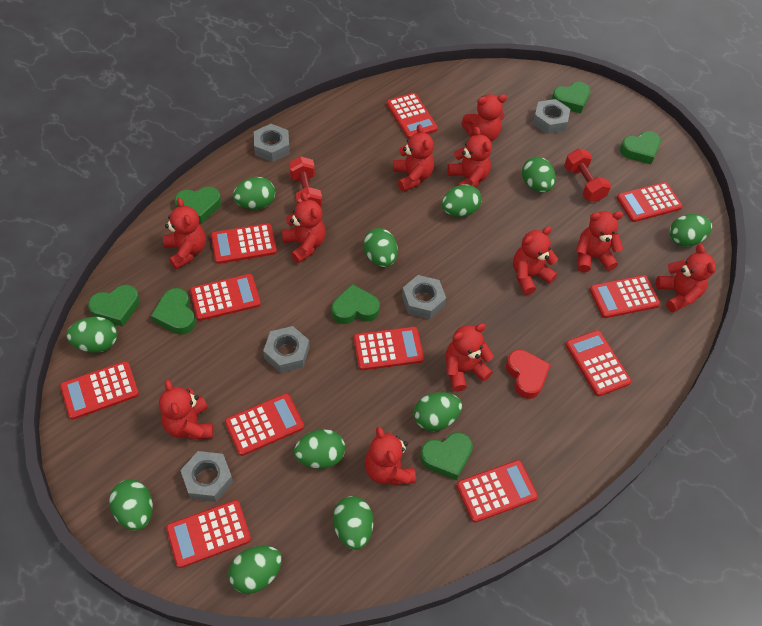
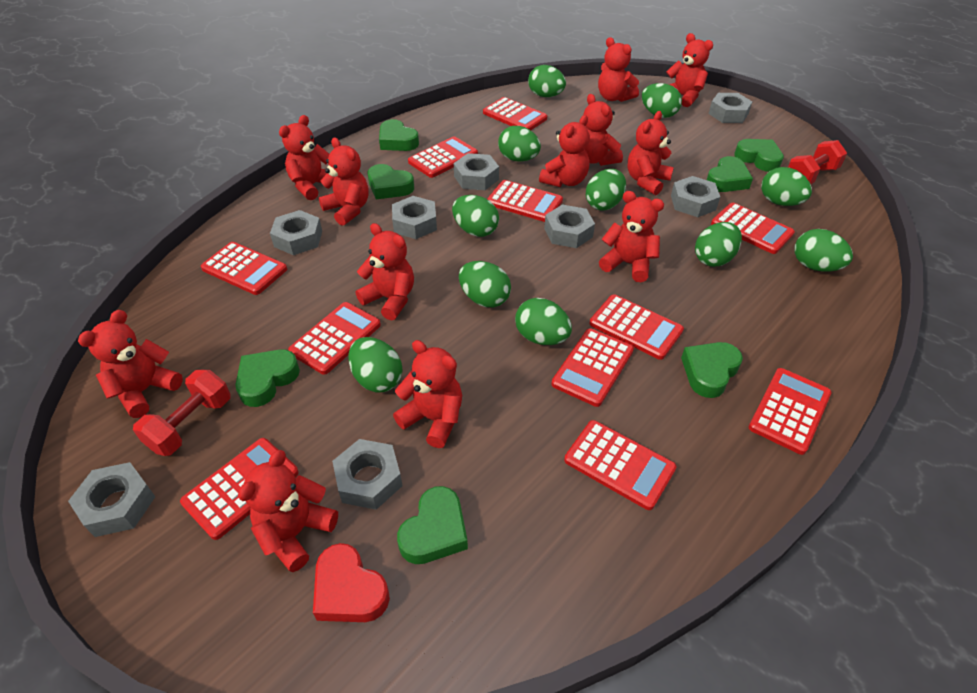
grey nut: 5 -> 8
red teddy bear: 11 -> 12

